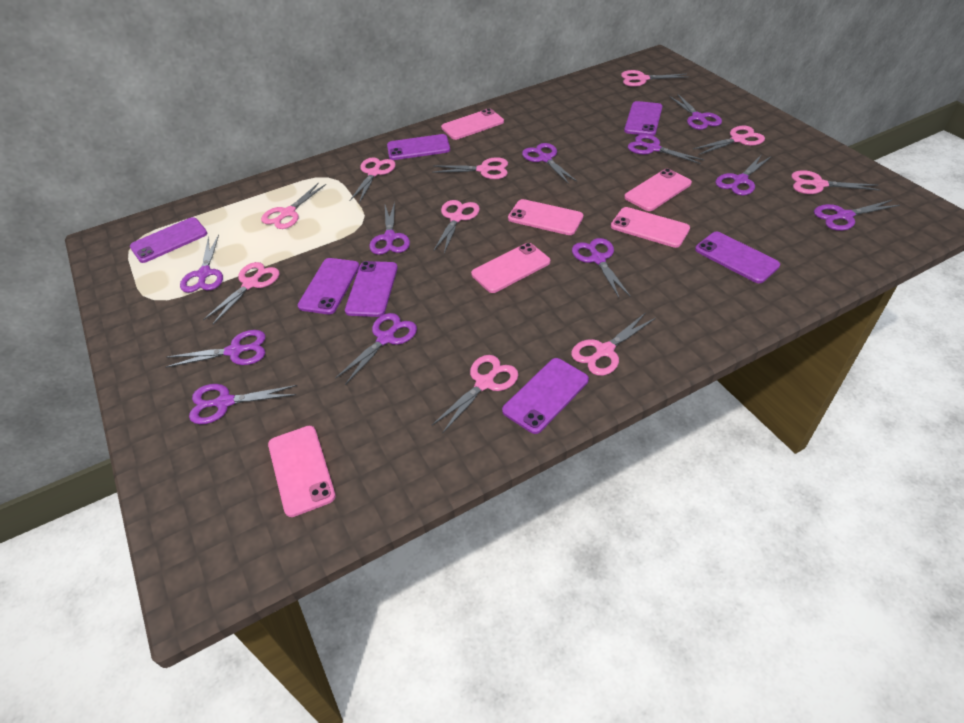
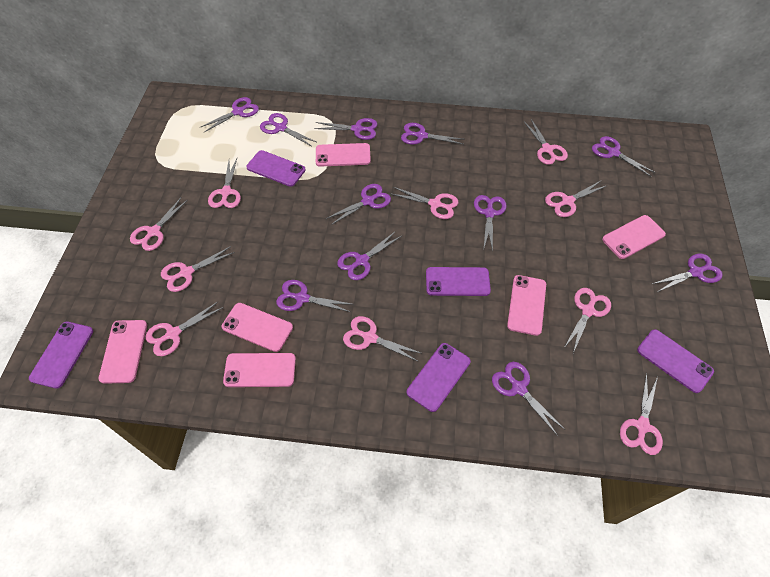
purple phone: 7 -> 5

